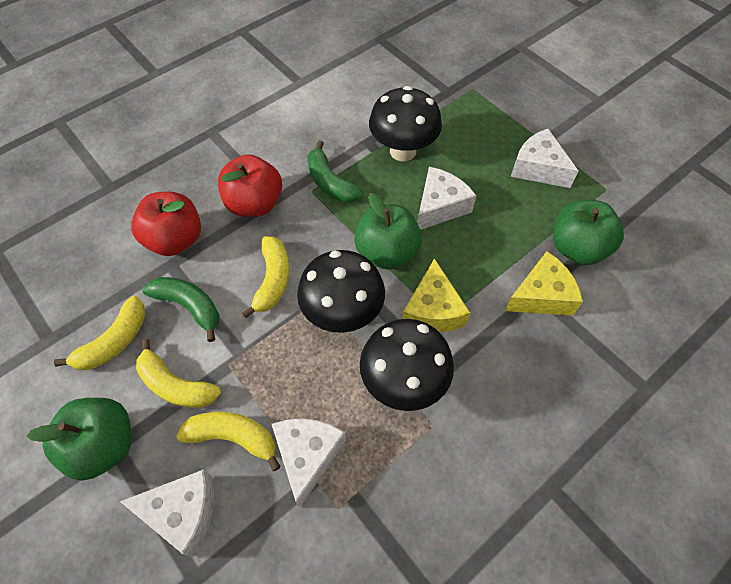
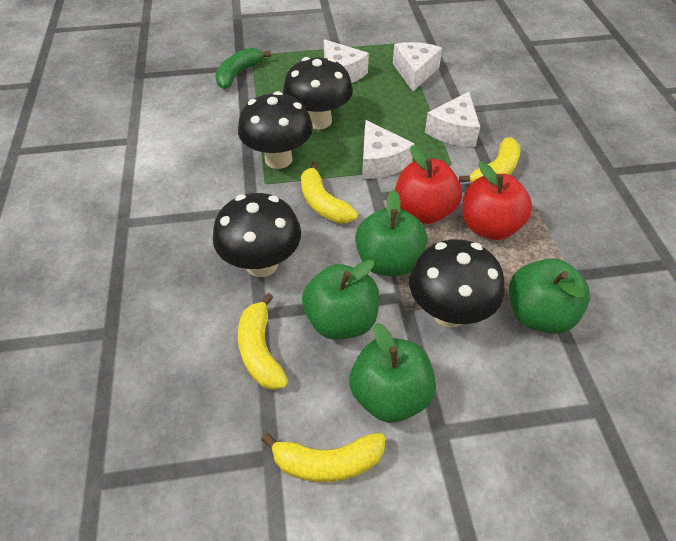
black mushroom: 3 -> 4
green apple: 3 -> 4
green banana: 2 -> 1
yellow cheese: 2 -> 0

